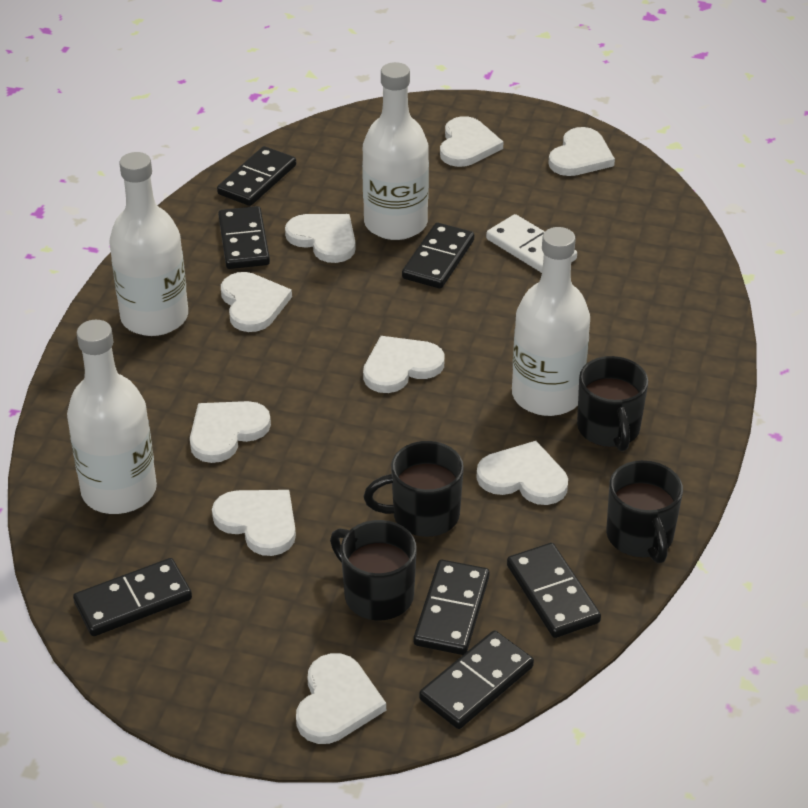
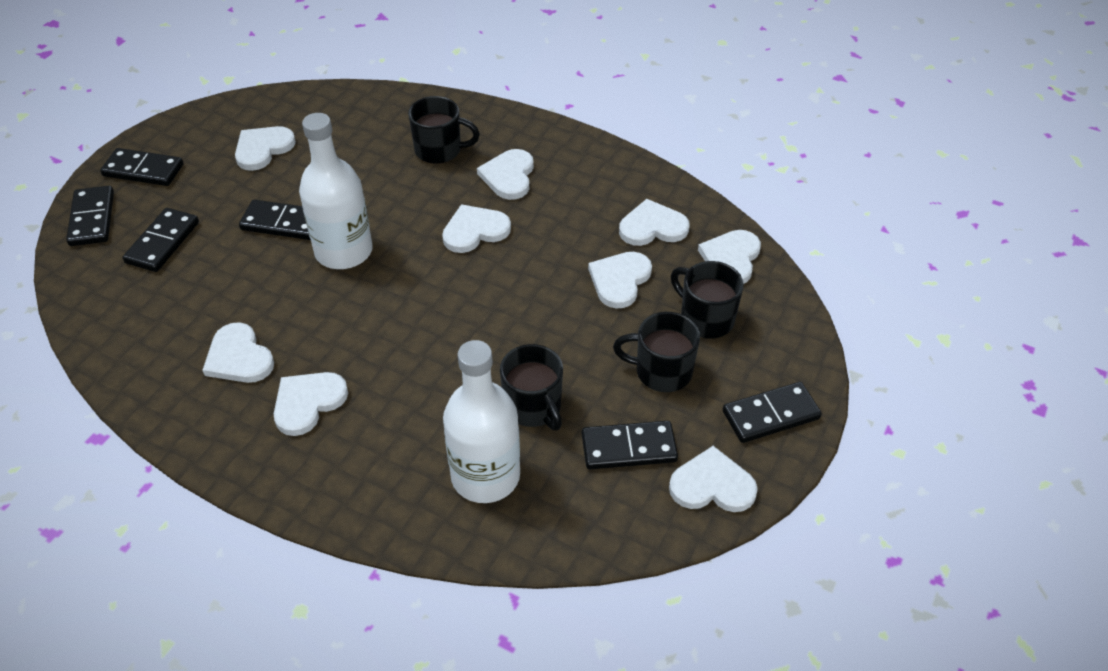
black domino: 7 -> 6
white bottle: 4 -> 2
white domino: 1 -> 0

